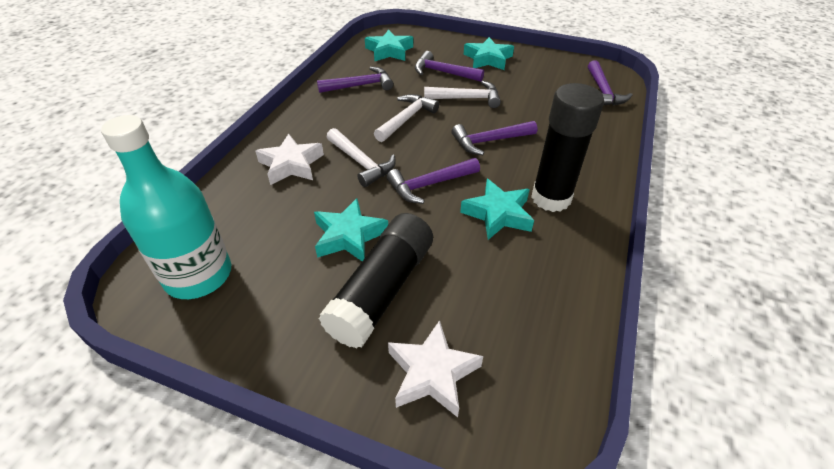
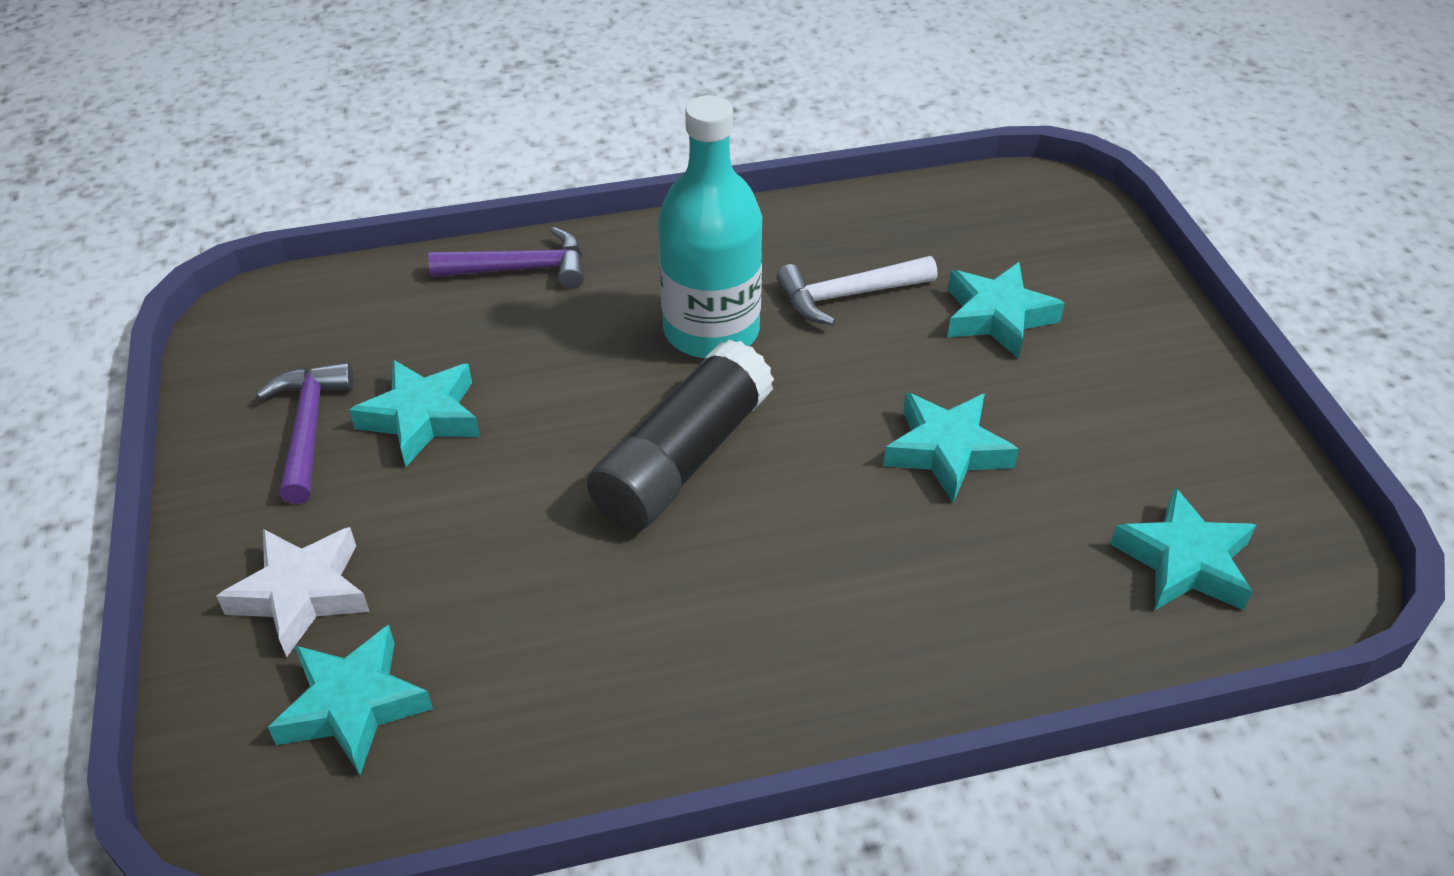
black glue stick: 2 -> 1
purple hammer: 5 -> 2
turquoise star: 4 -> 5
white hammer: 3 -> 1
white star: 2 -> 1

